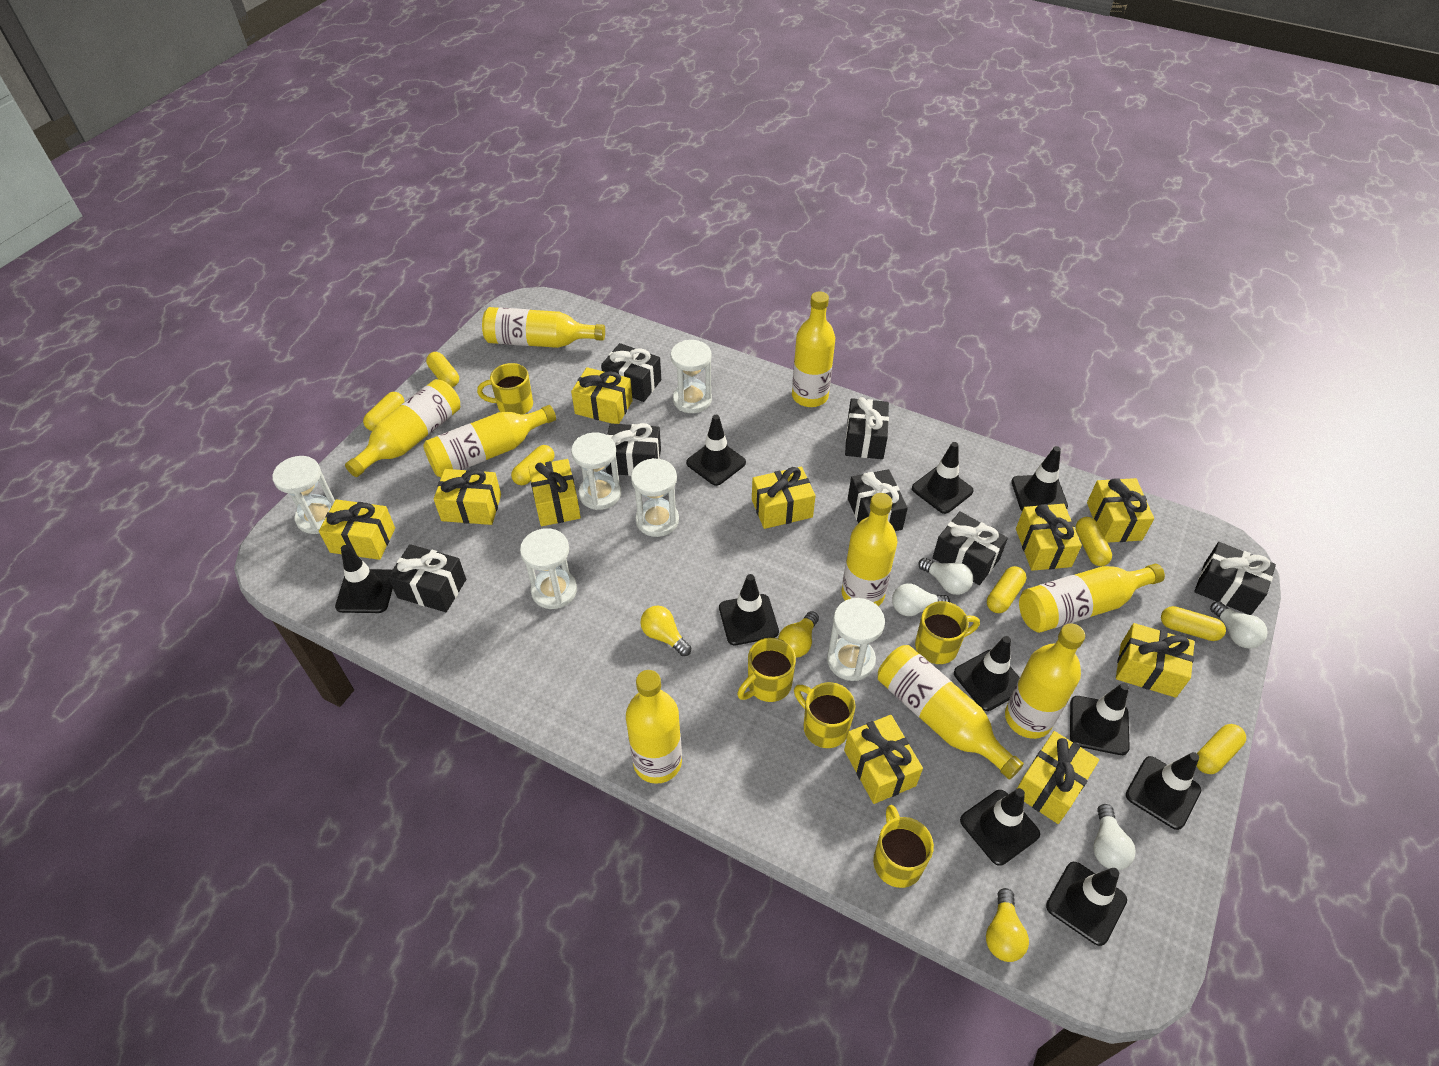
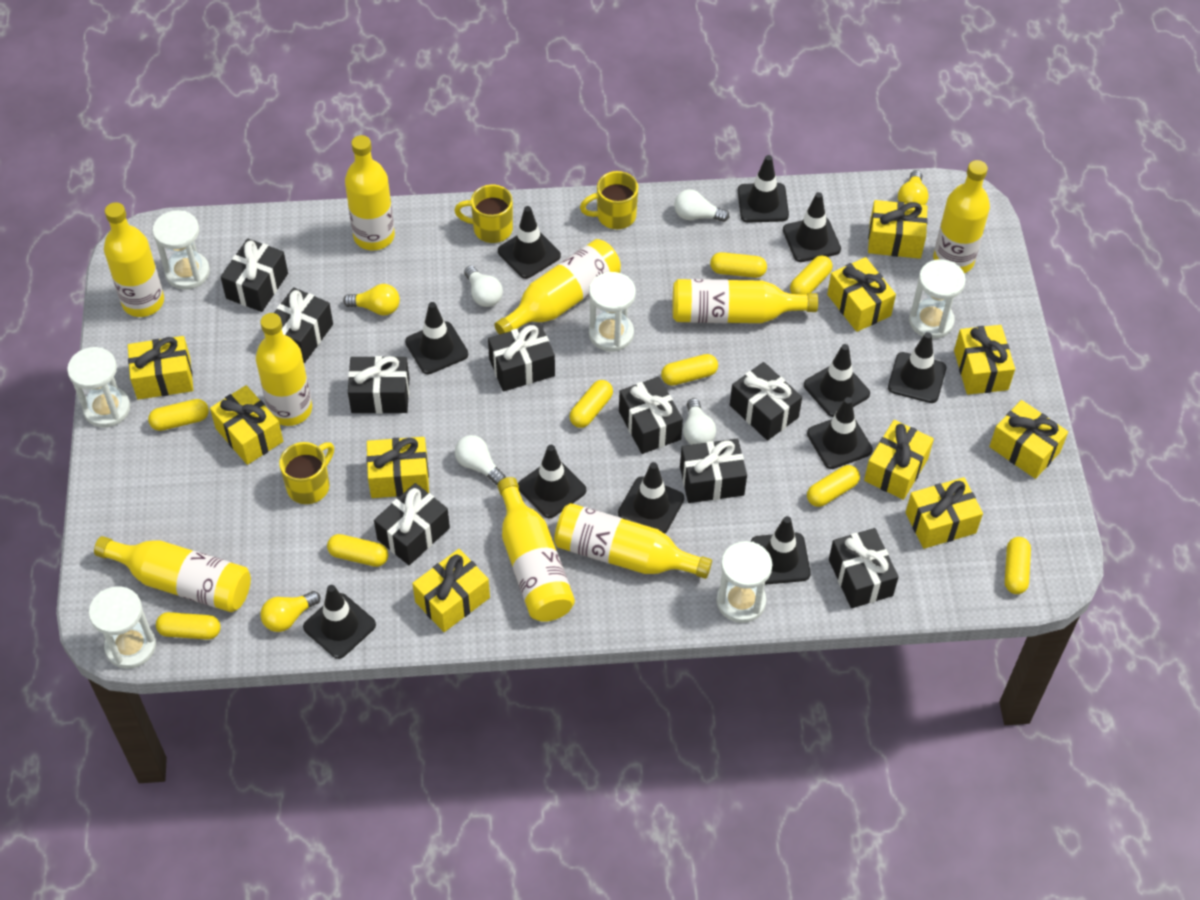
black gift: 7 -> 9
black traffic cone: 10 -> 11
yellow capsule: 7 -> 9
yellow mug: 5 -> 3

